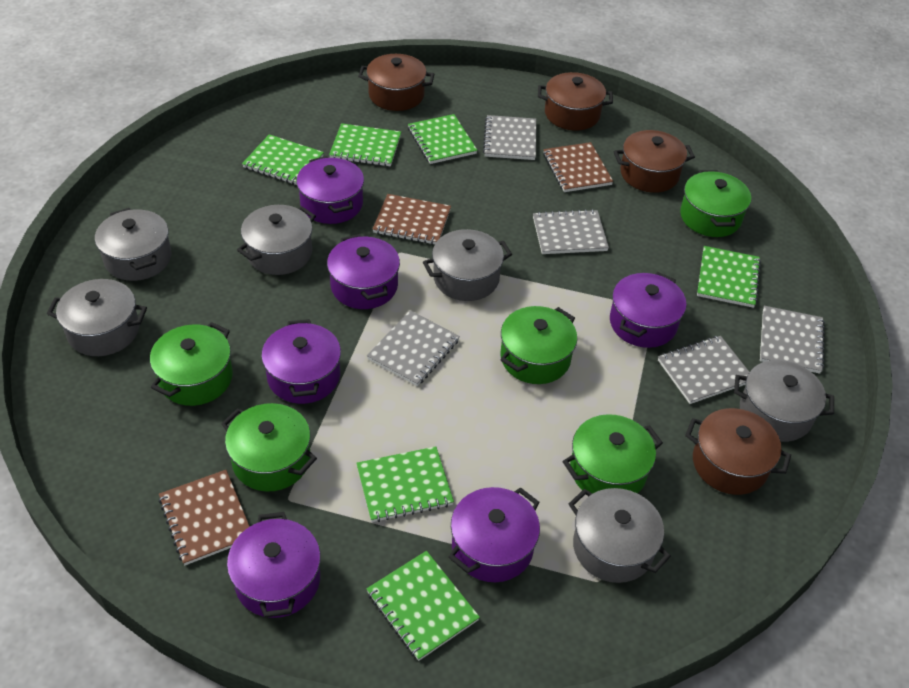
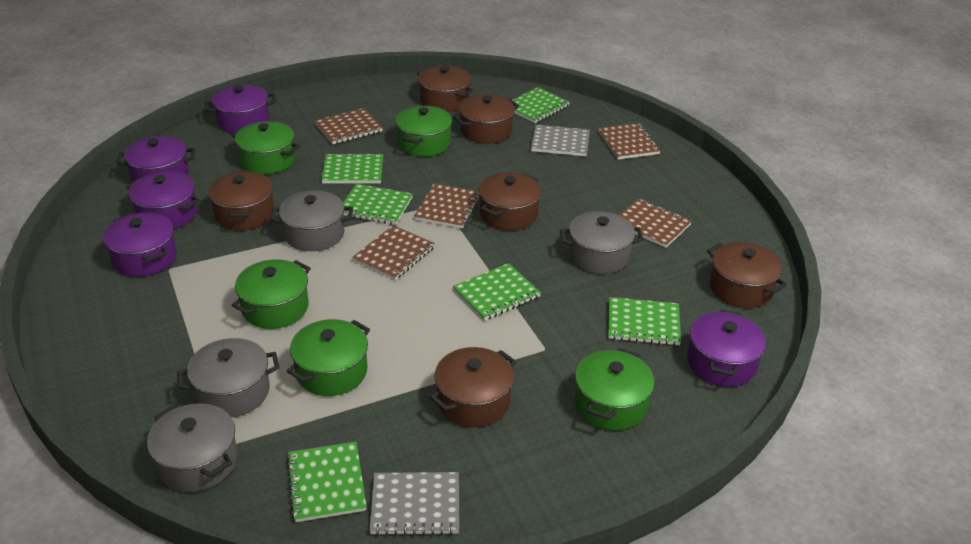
brown notebook: 3 -> 5
brown pot: 4 -> 6
grey notebook: 5 -> 2
grey pot: 6 -> 4
purple pot: 6 -> 5

